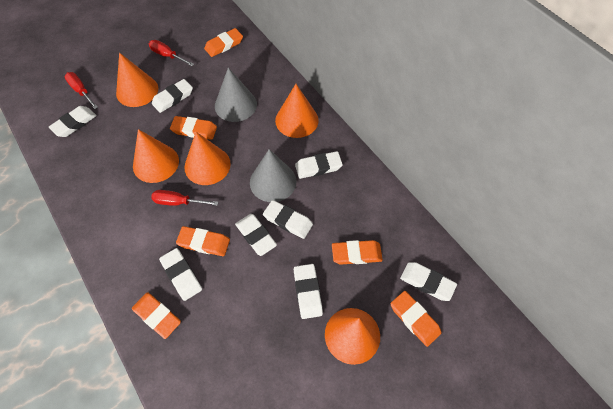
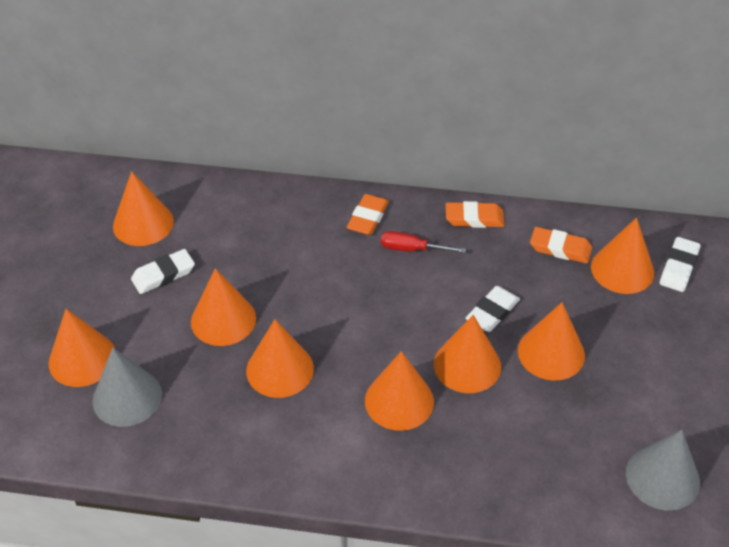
orange cone: 5 -> 8
orange eraser: 6 -> 3
red screwdriver: 3 -> 1
white eraser: 8 -> 3

